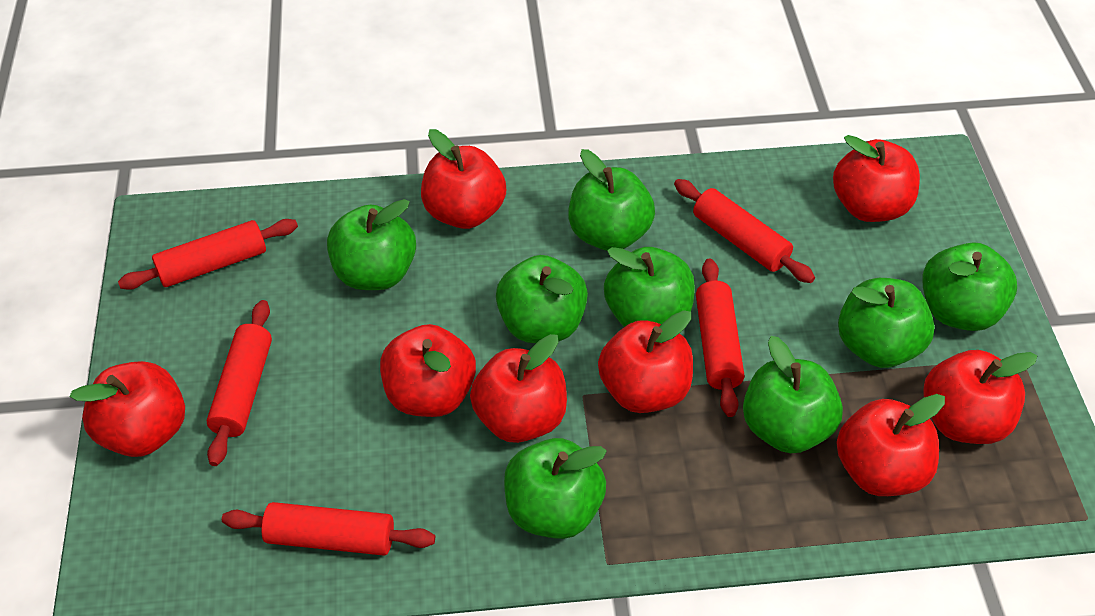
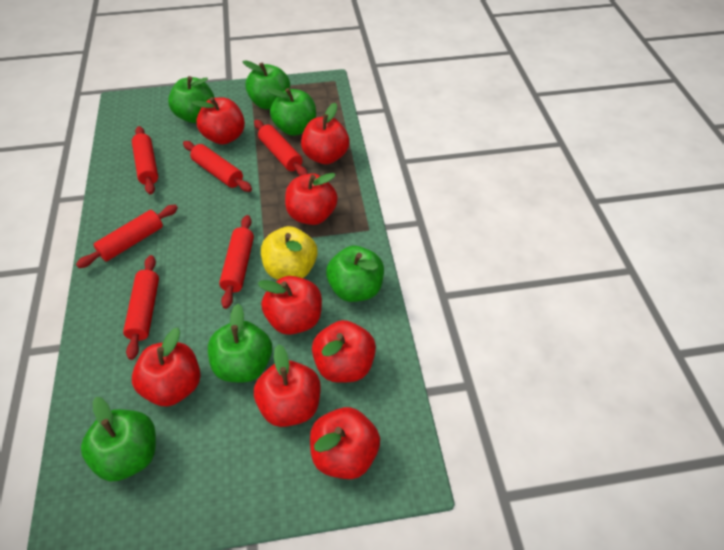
green apple: 8 -> 6
red rolling pin: 5 -> 6
yellow apple: 0 -> 1

